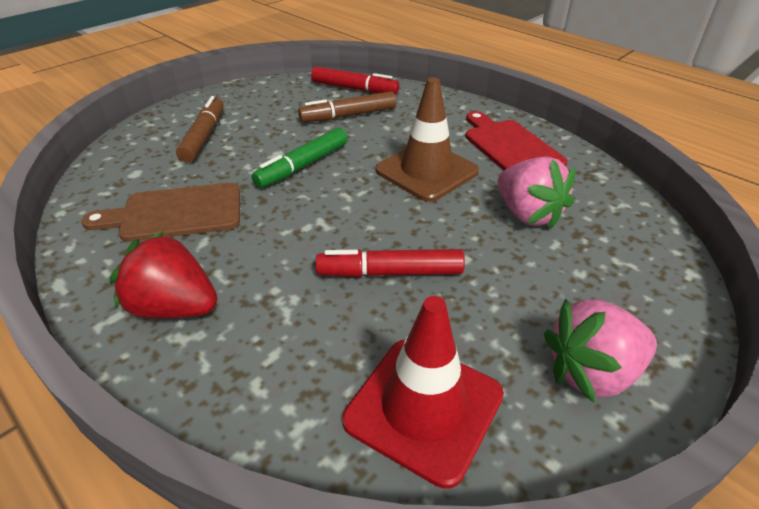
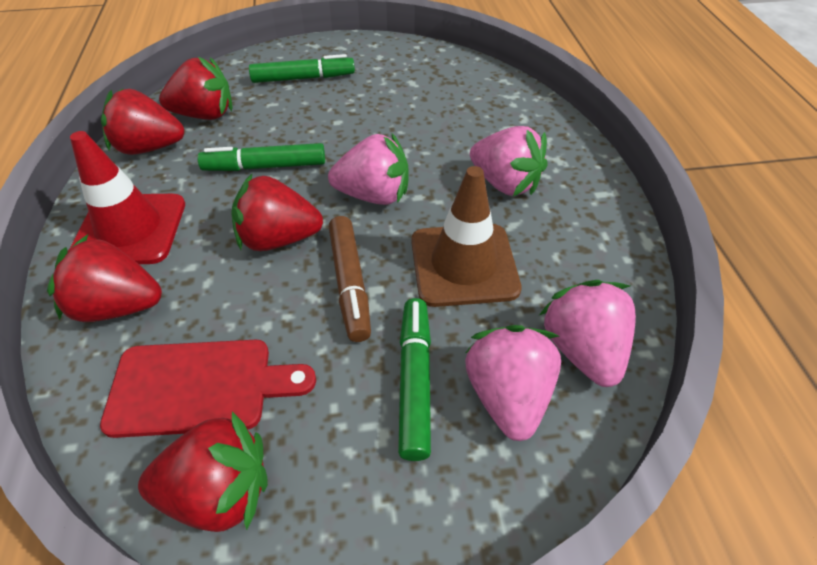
brown cutting board: 1 -> 0
brown marker: 2 -> 1
green marker: 1 -> 3
pink strawberry: 2 -> 4
red marker: 2 -> 0
red strawberry: 1 -> 5

